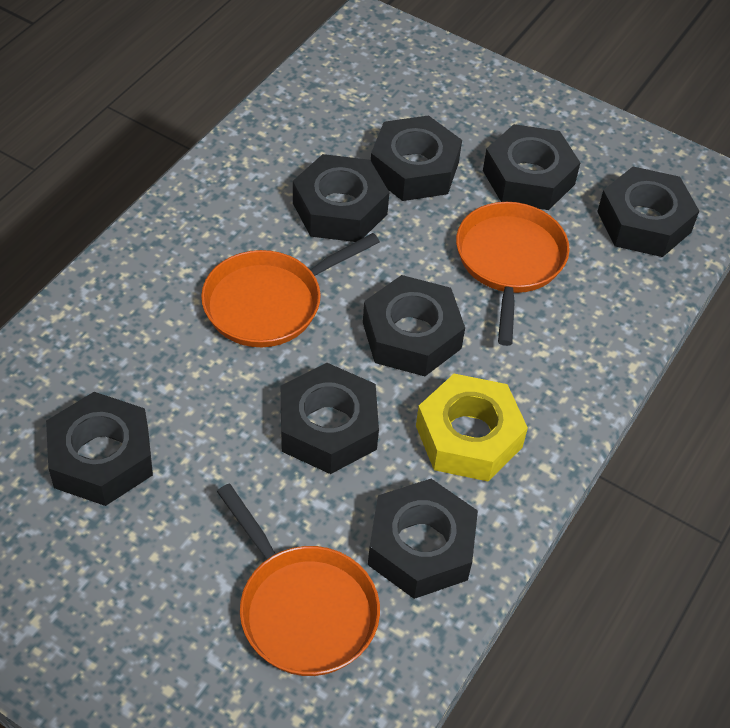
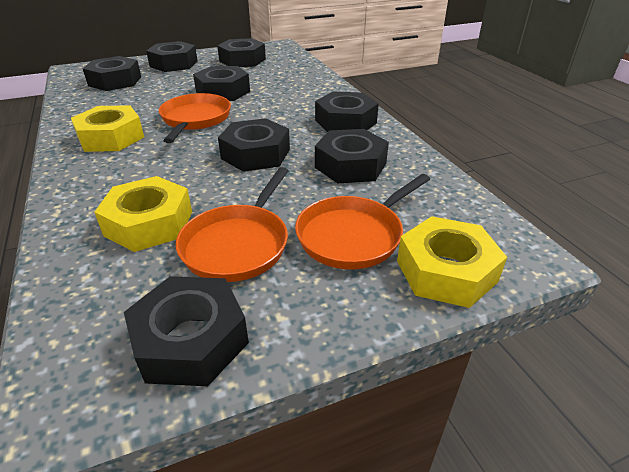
yellow nut: 1 -> 3

